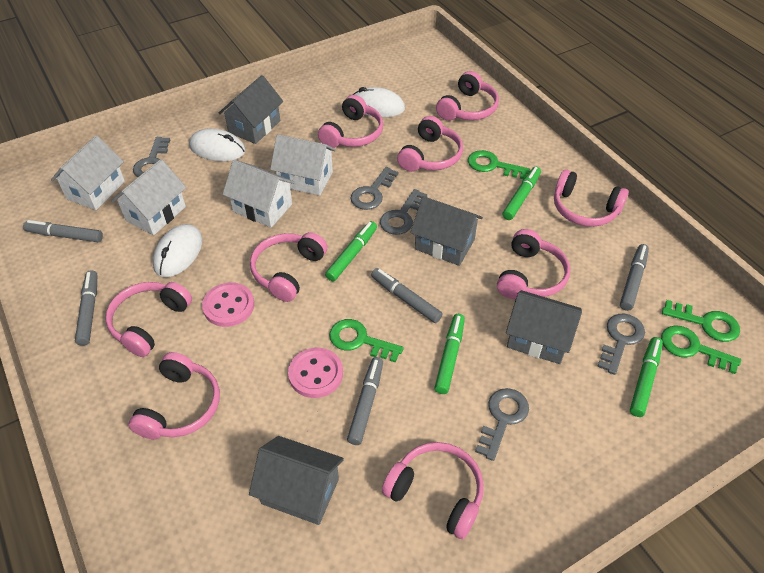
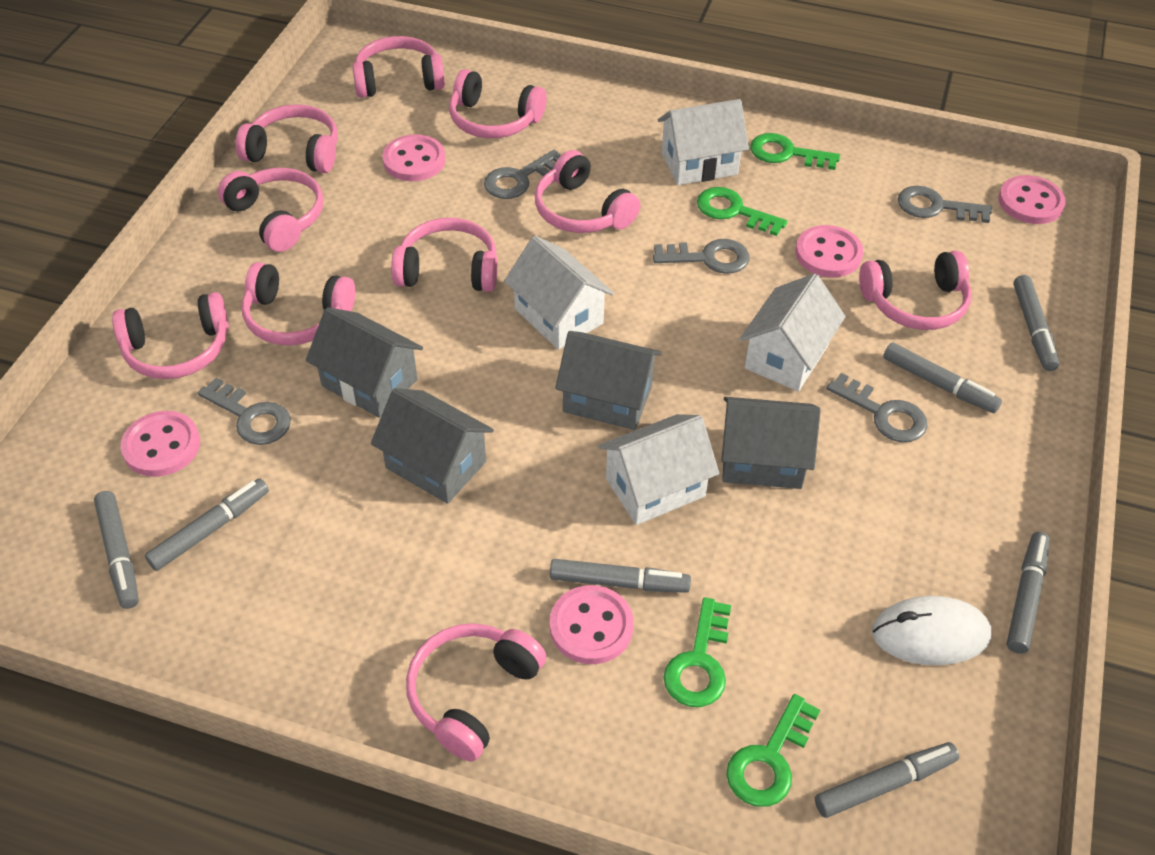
green marker: 4 -> 0
grey marker: 5 -> 7
pink button: 2 -> 5
pink headphones: 9 -> 10
white mouse: 3 -> 1

